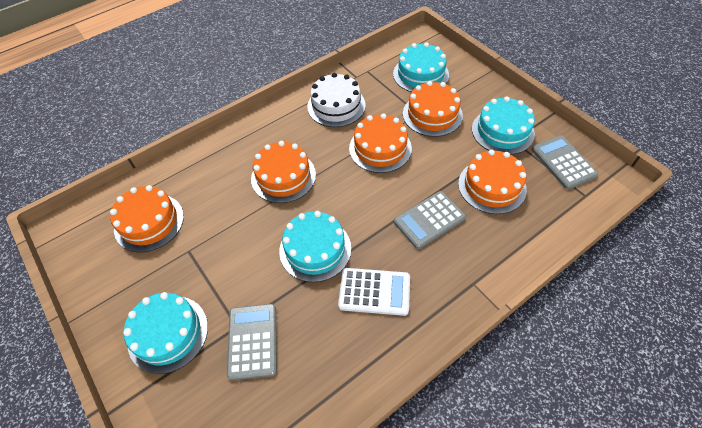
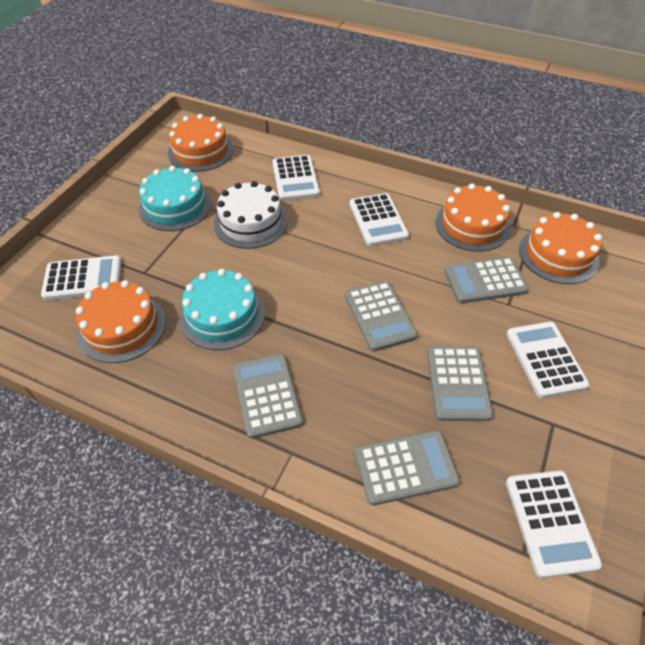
grey calculator: 3 -> 5
orange cake: 5 -> 4
turquoise cake: 4 -> 2
white calculator: 1 -> 5

